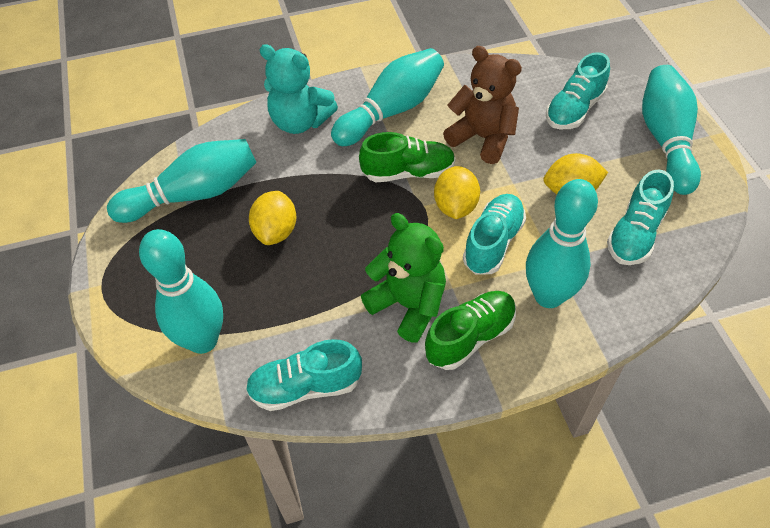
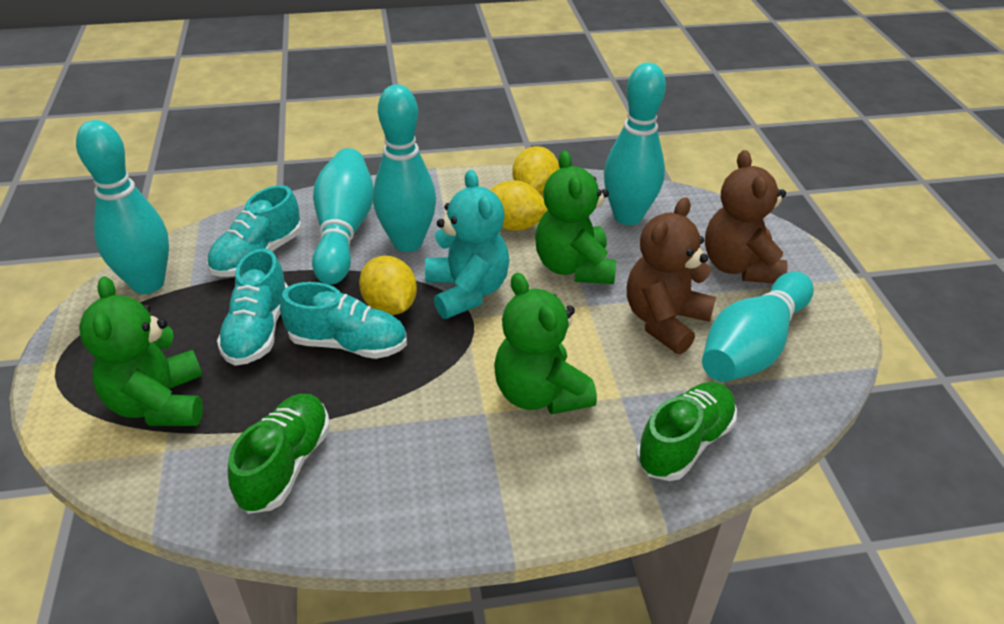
brown teddy bear: 1 -> 2
green teddy bear: 1 -> 3
turquoise shoe: 4 -> 3

